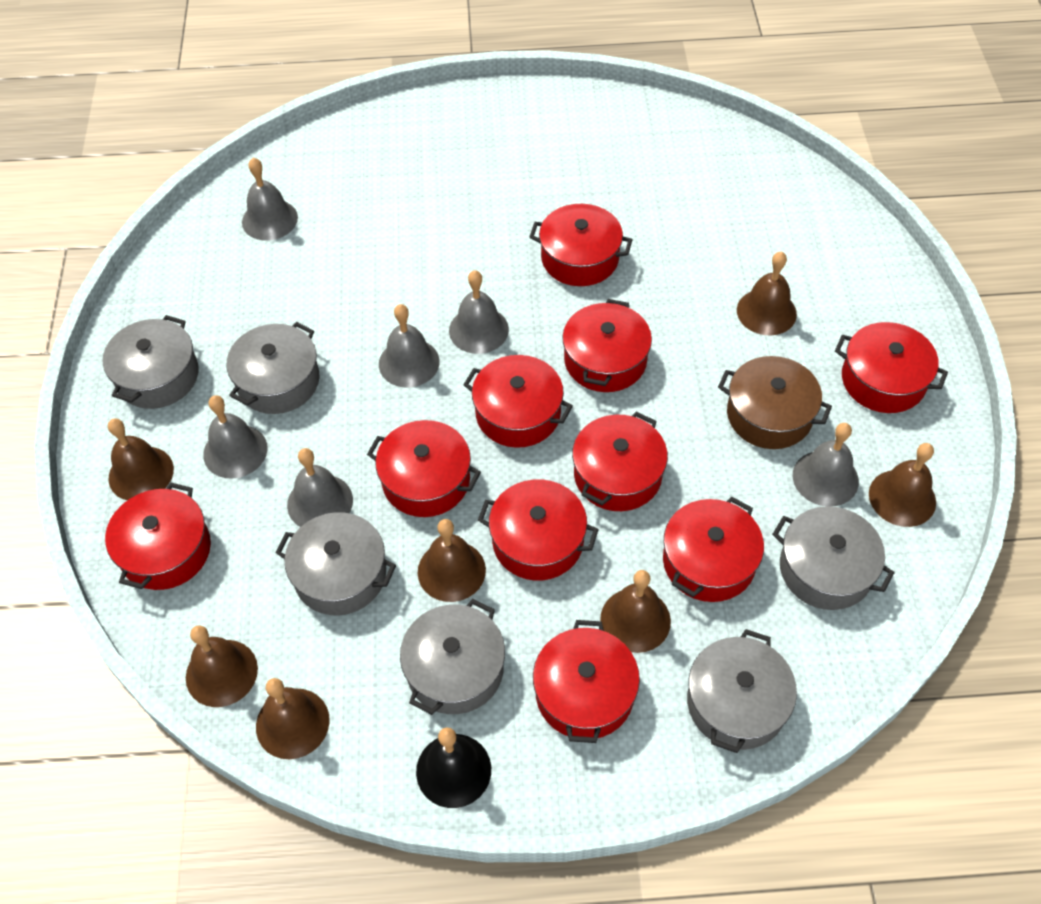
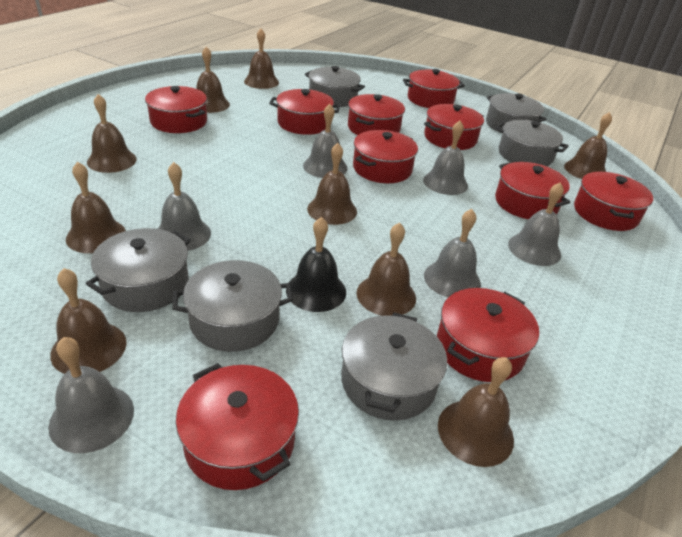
brown bell: 7 -> 9
brown pot: 1 -> 0

